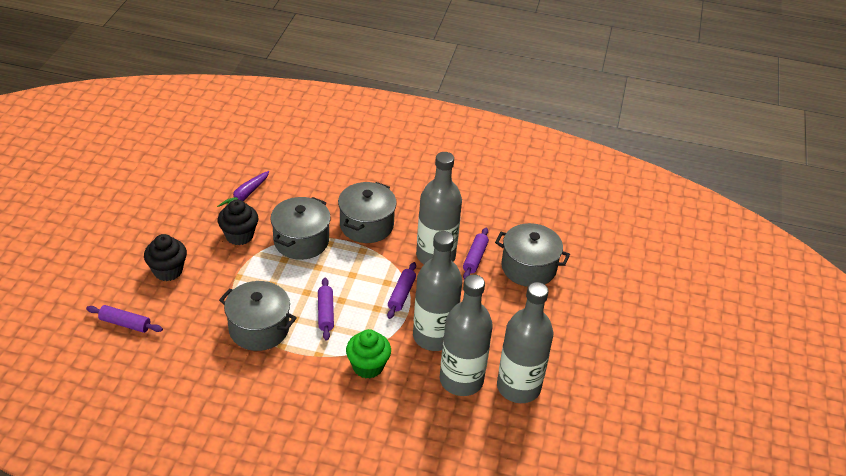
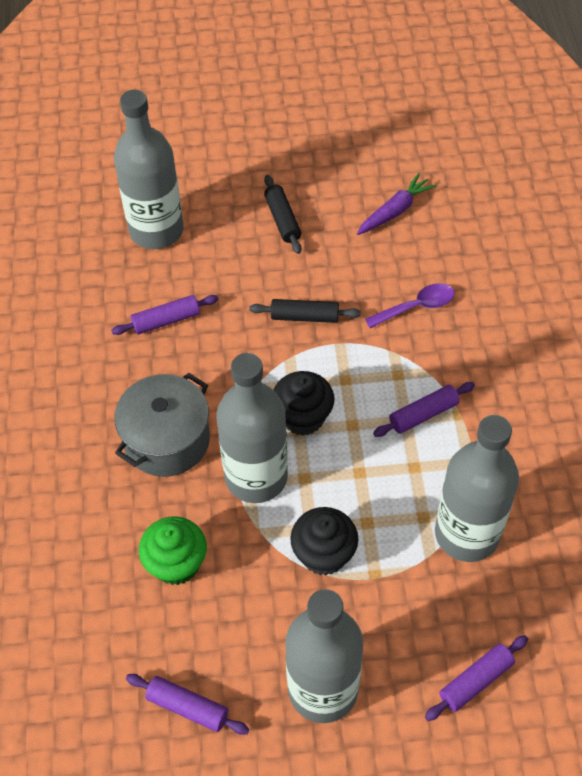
black rolling pin: 0 -> 2
grey pot: 4 -> 1
purple spoon: 0 -> 1

